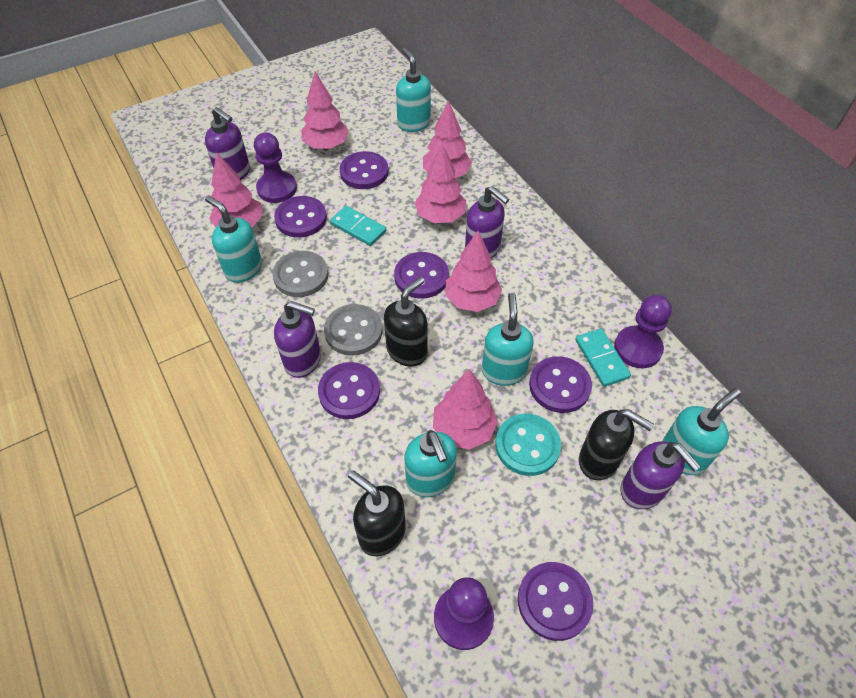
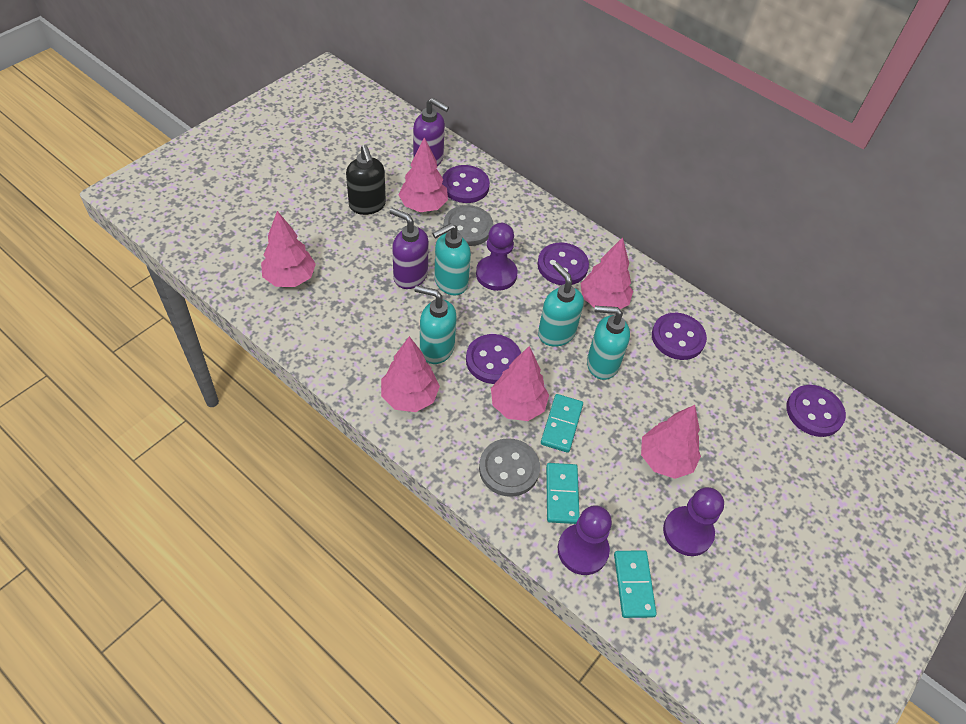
black soap dispenser: 3 -> 1
purple button: 6 -> 5
purple soap dispenser: 4 -> 2
turquoise button: 1 -> 0
turquoise domino: 2 -> 3
turquoise soap dispenser: 5 -> 4

